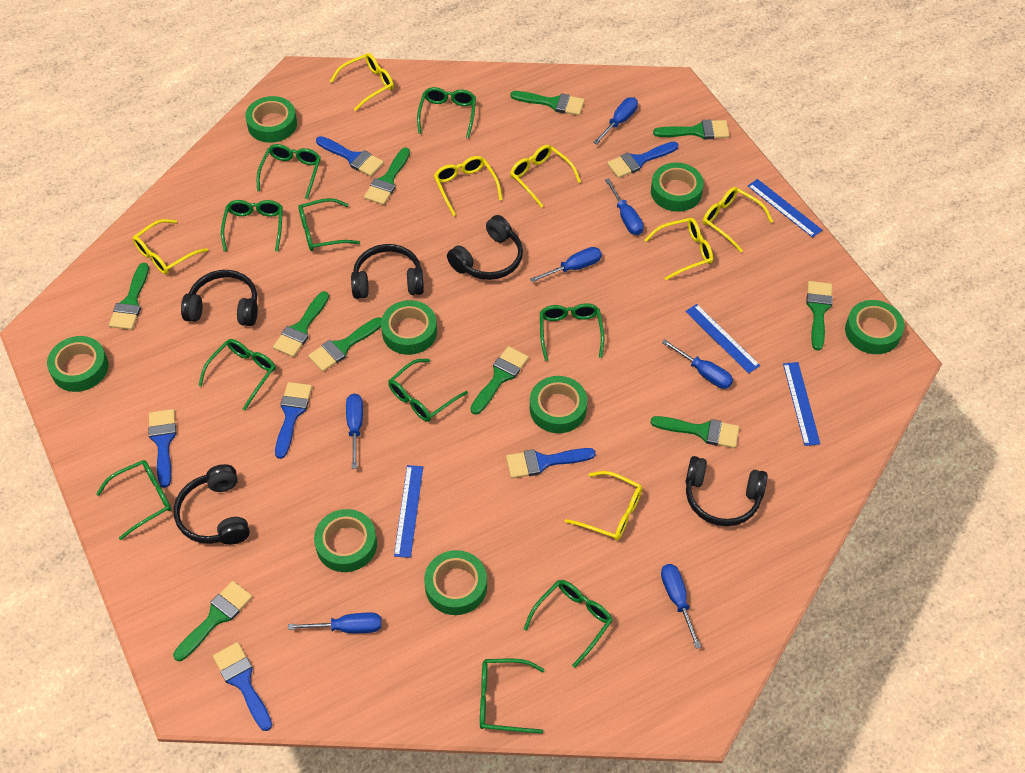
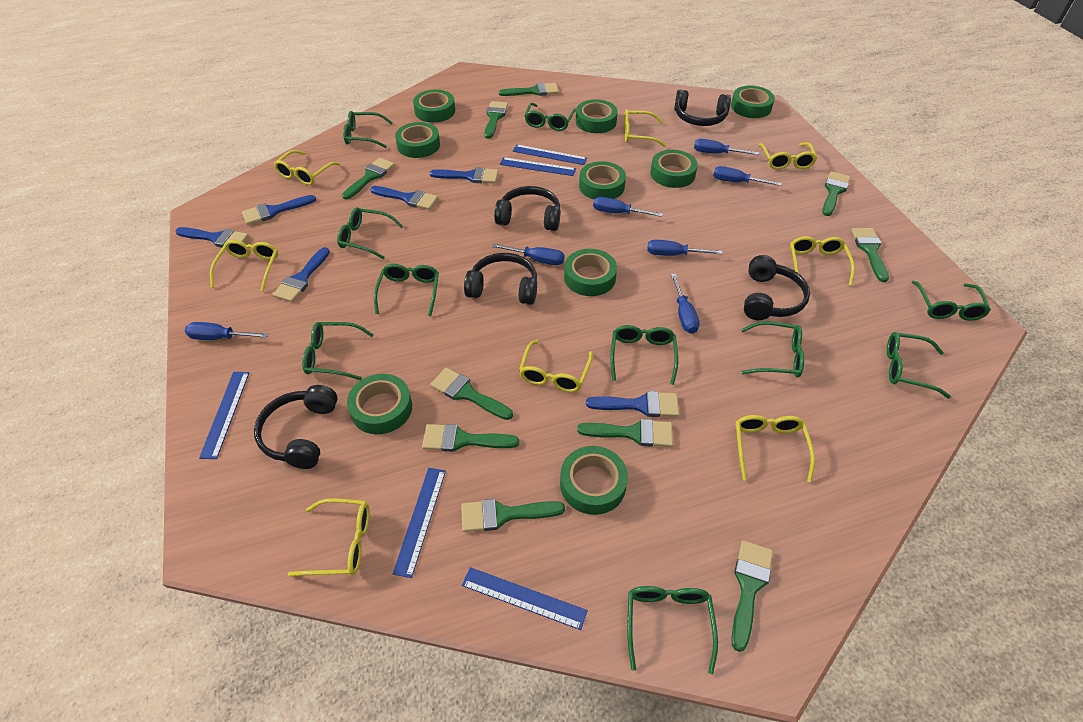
blue ruler: 4 -> 5
green tape: 8 -> 9
yellow glasses: 7 -> 8

